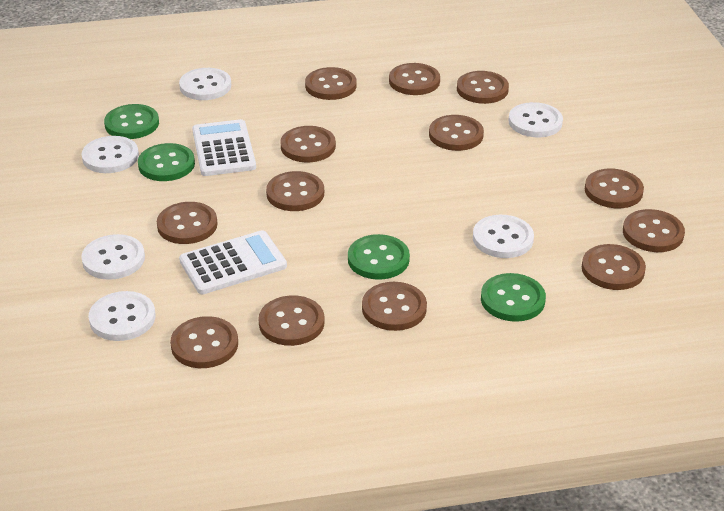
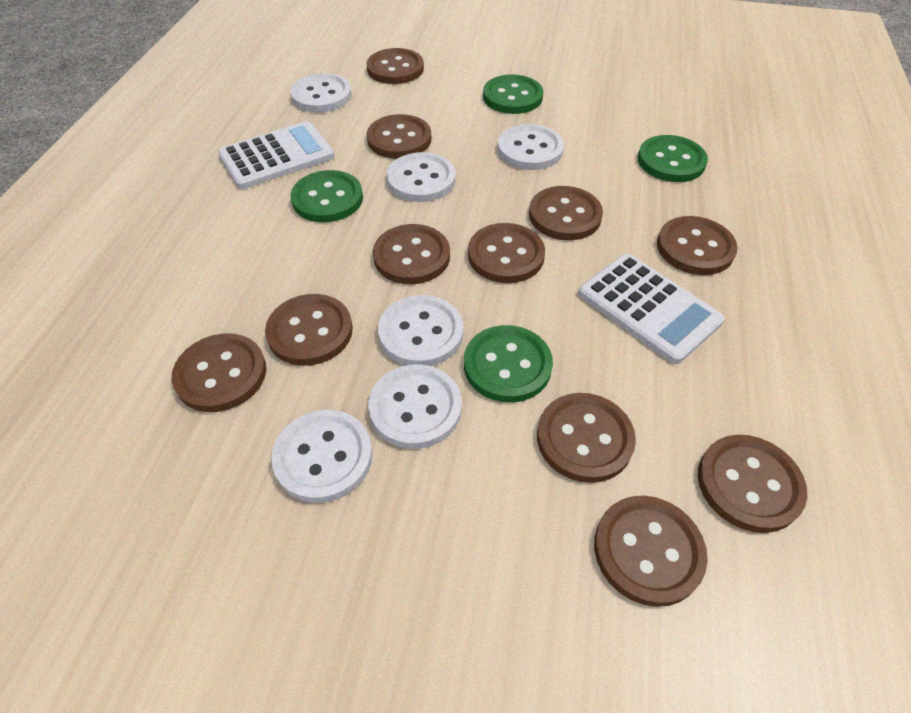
brown button: 13 -> 11

